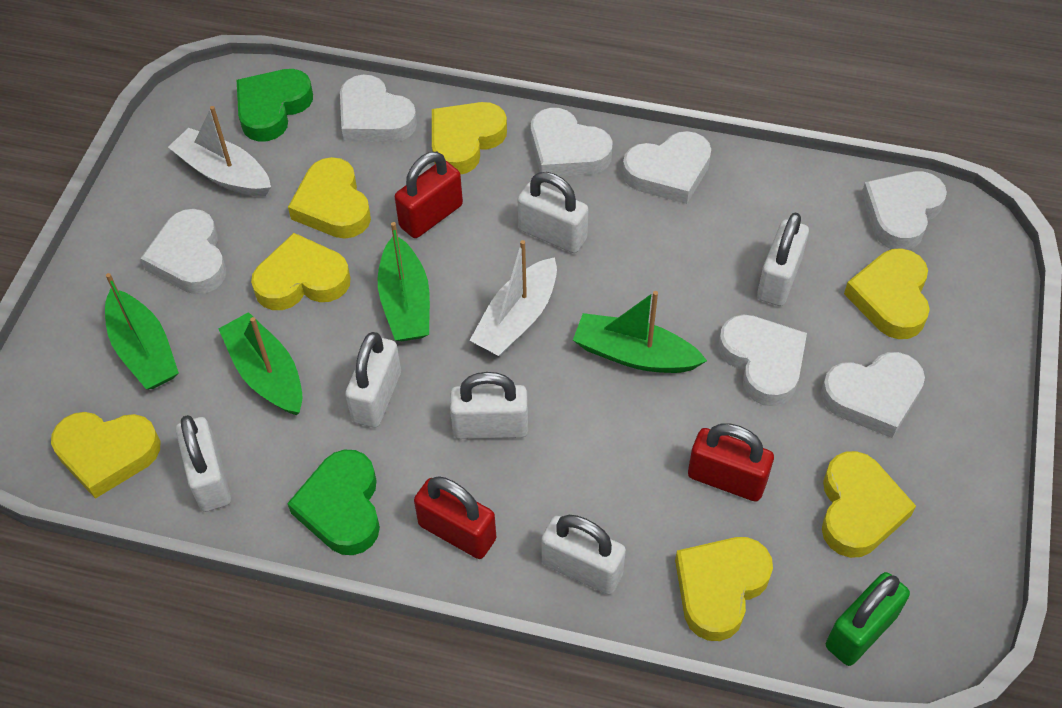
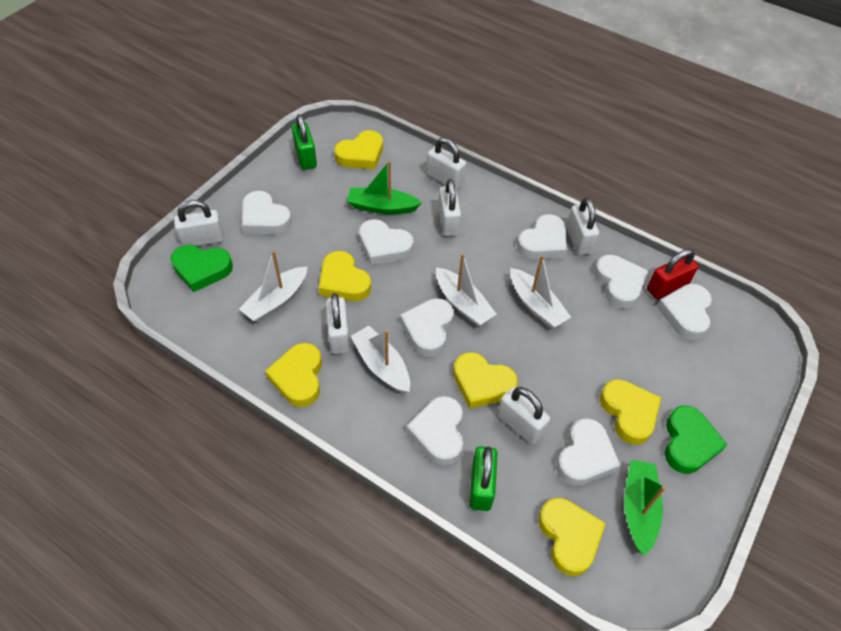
green boat: 4 -> 2
green padlock: 1 -> 2
red padlock: 3 -> 1
white boat: 2 -> 4
white heart: 7 -> 8
yellow heart: 7 -> 6

